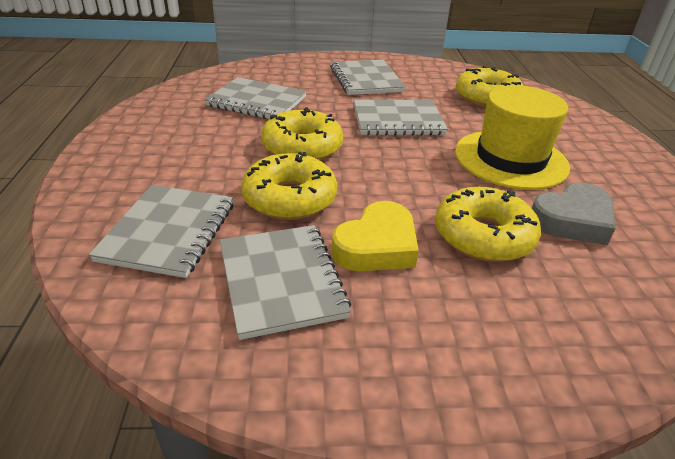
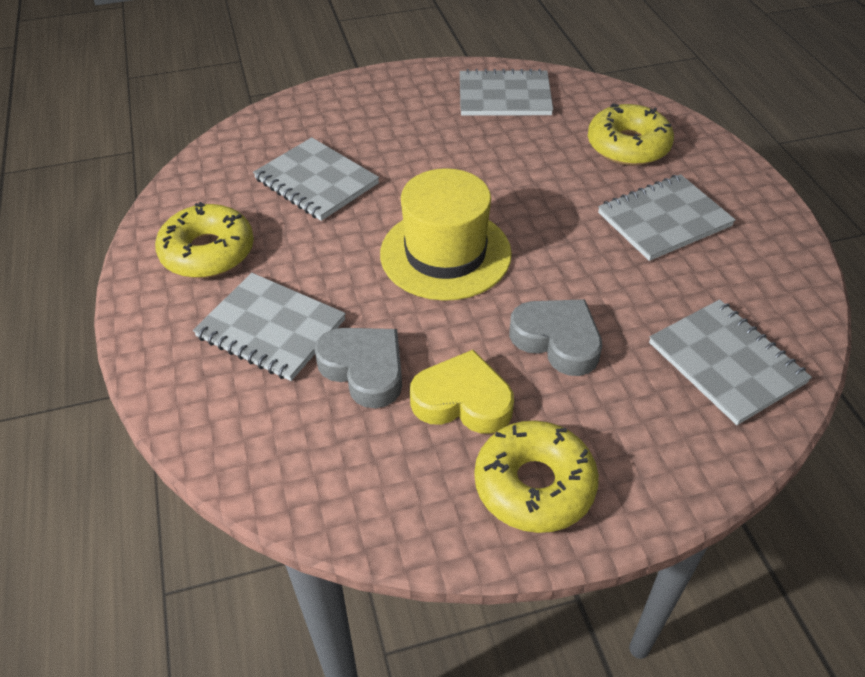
grey heart: 1 -> 2
yellow donut: 4 -> 3

